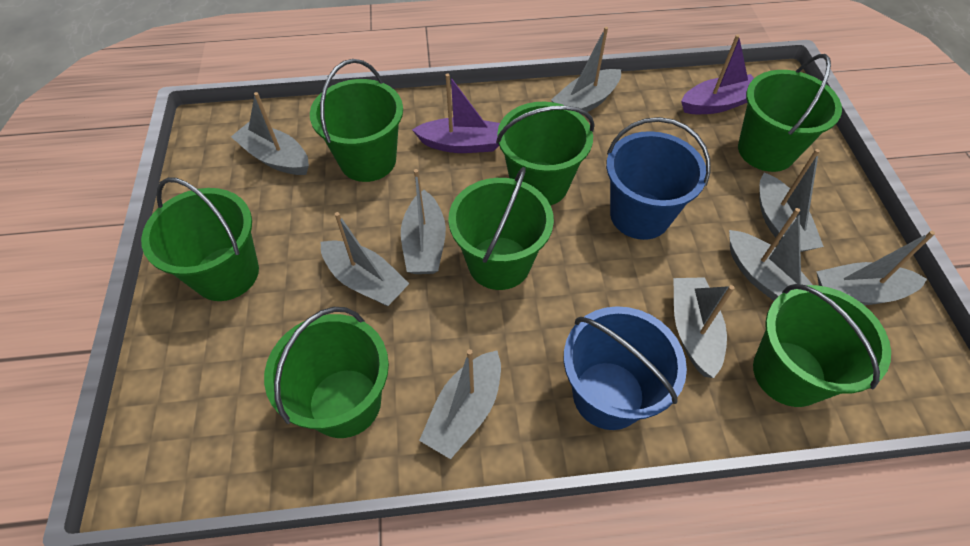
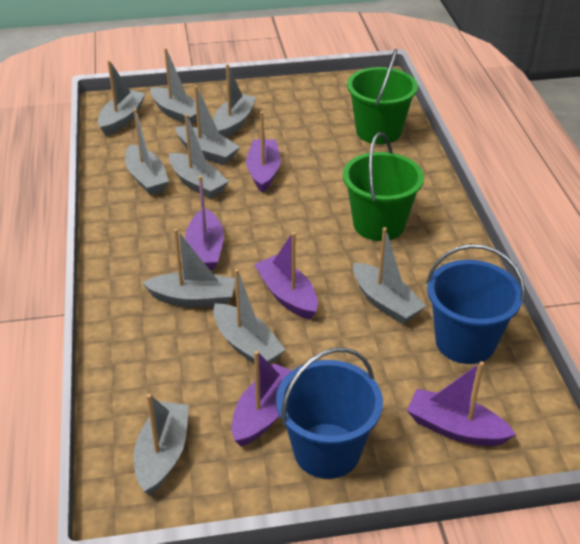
green bucket: 7 -> 2
grey boat: 9 -> 10
purple boat: 2 -> 5

